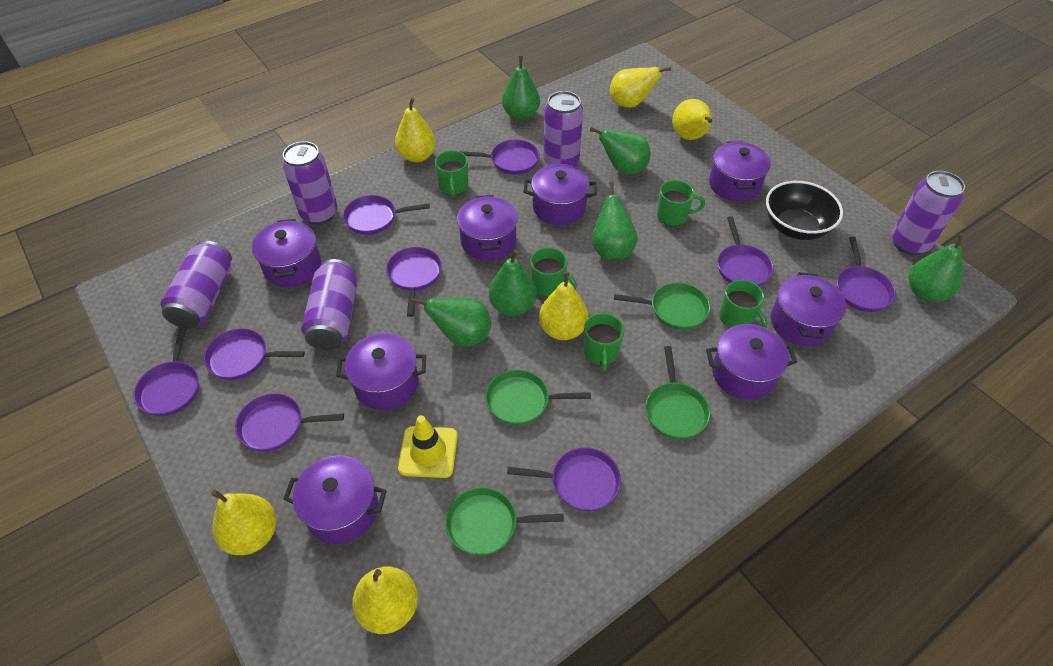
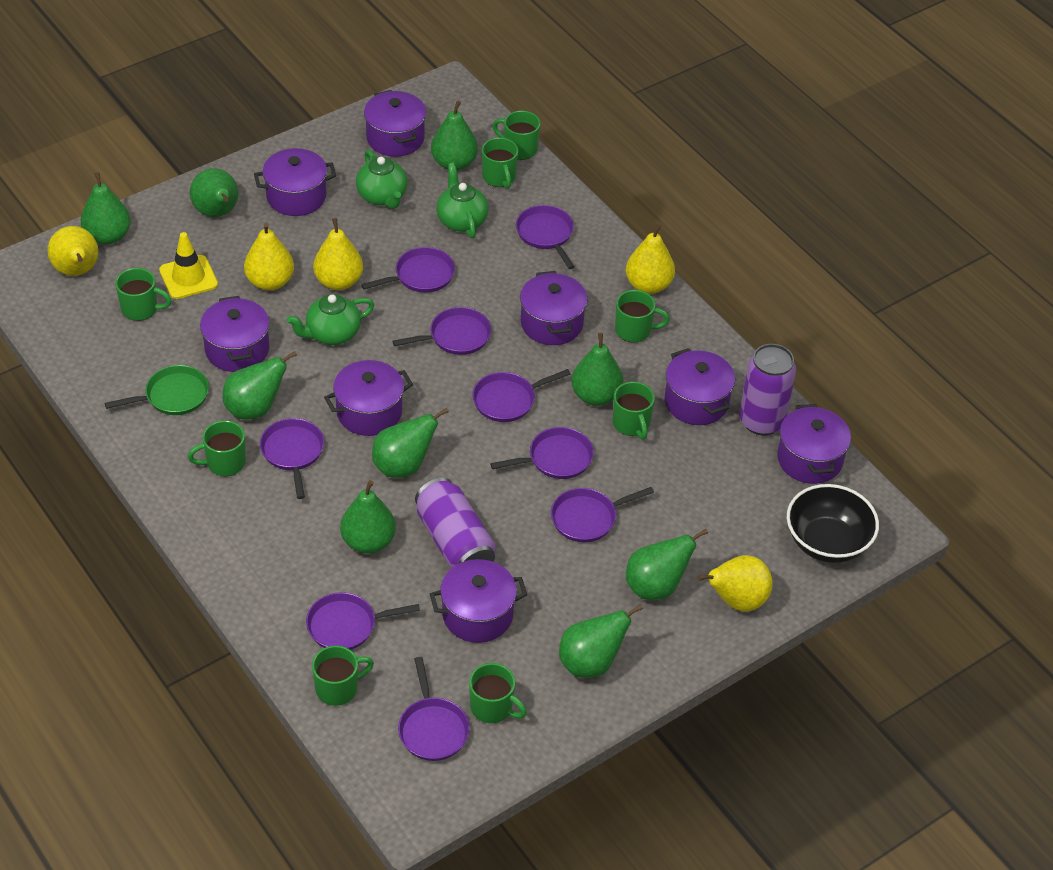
green mug: 5 -> 8
green pan: 4 -> 1
green pear: 6 -> 9
green teapot: 0 -> 3
purple can: 5 -> 2
yellow pear: 6 -> 5

